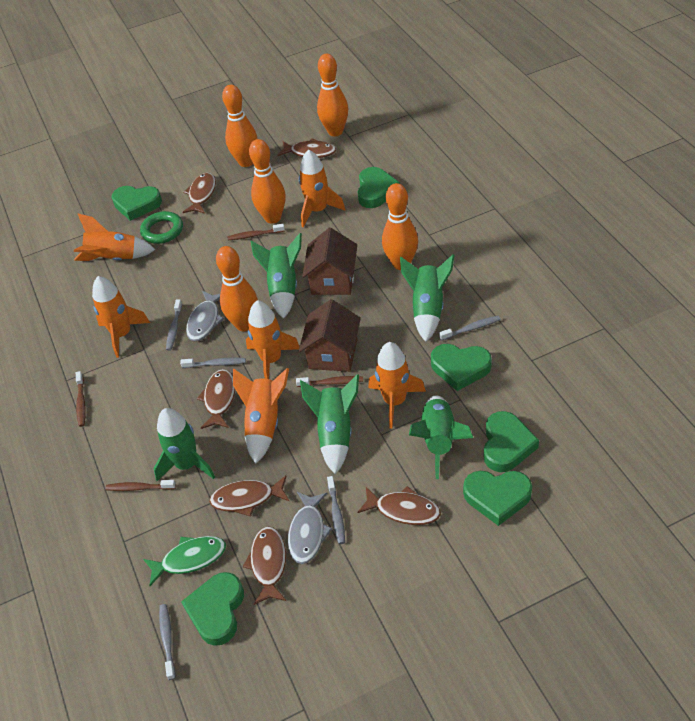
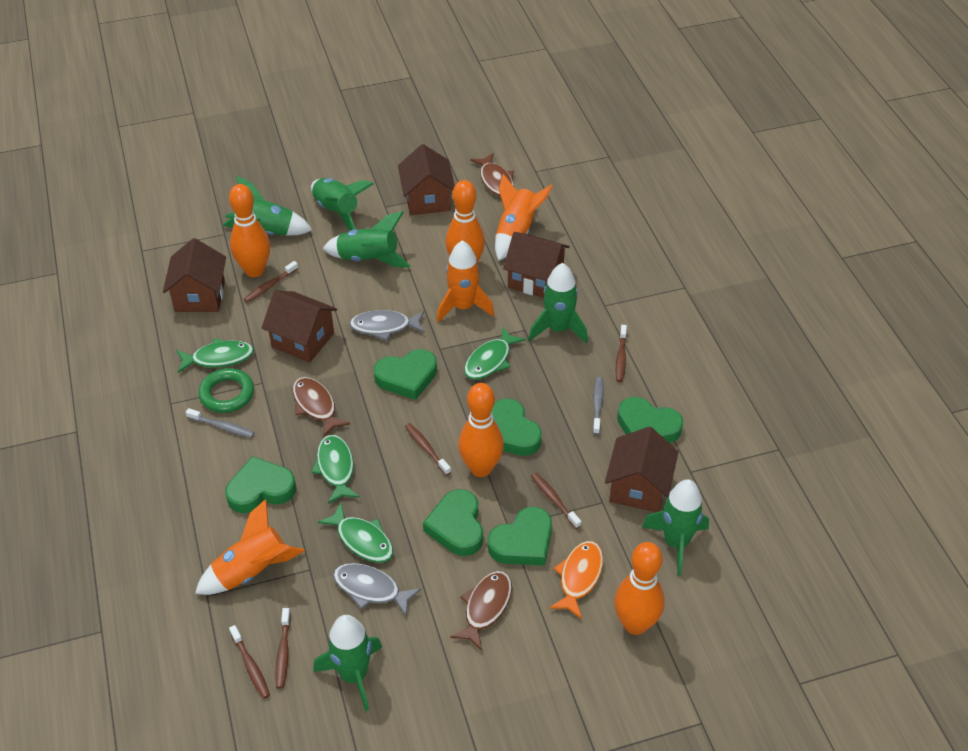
brown fish: 6 -> 3
brown house: 2 -> 5
brown toothbrush: 4 -> 6
green fish: 1 -> 4
green rocket: 5 -> 6
grey toothbrush: 5 -> 2
orange bowling pin: 5 -> 4
orange fish: 0 -> 1
orange rocket: 6 -> 3

